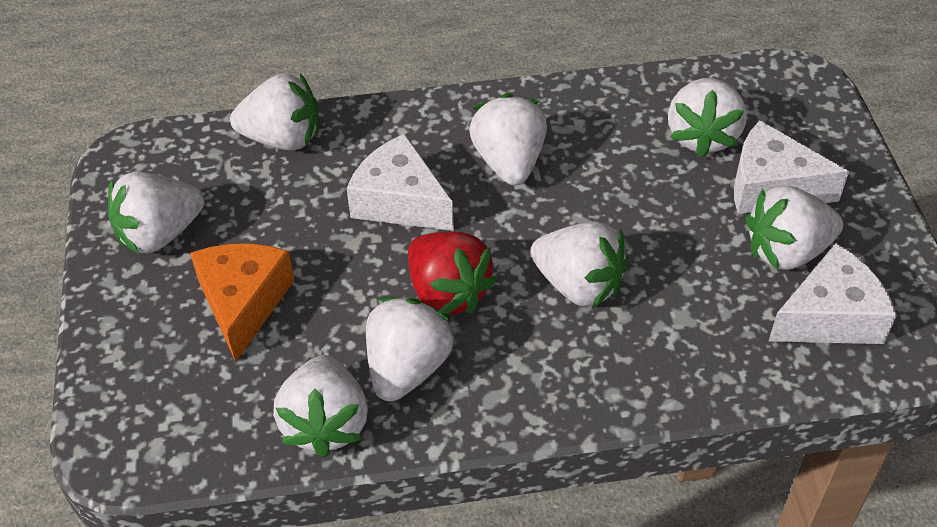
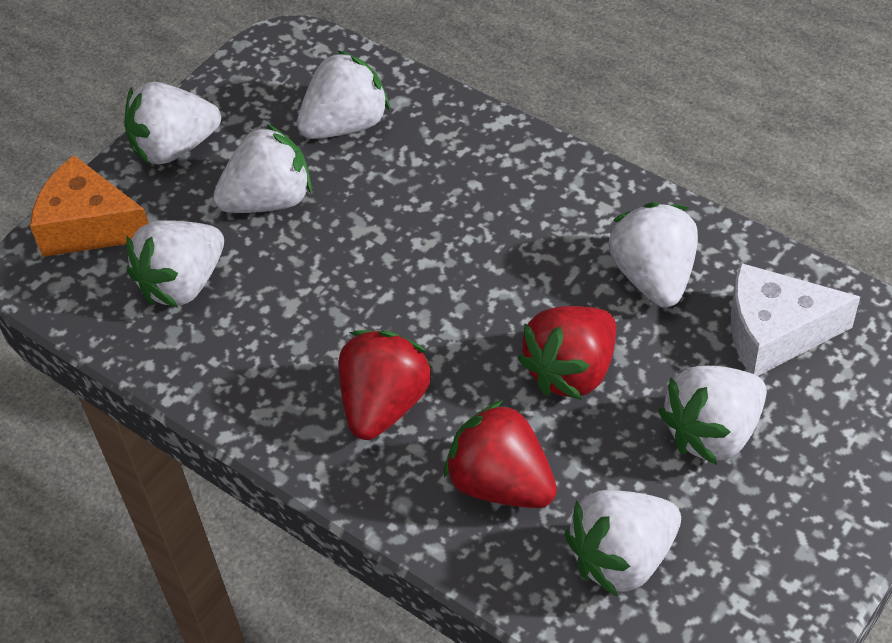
red strawberry: 1 -> 3
white cheese: 3 -> 1
white strawberry: 8 -> 7

